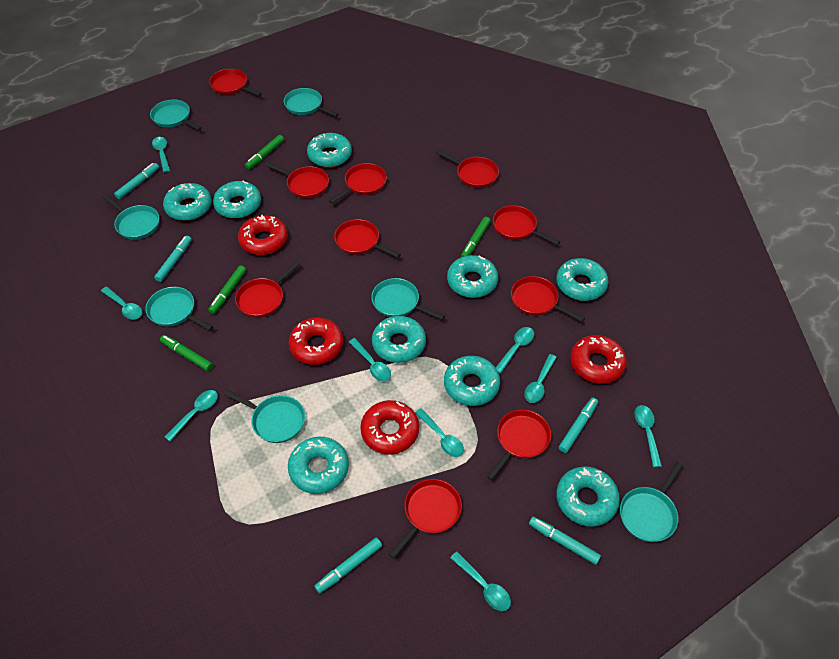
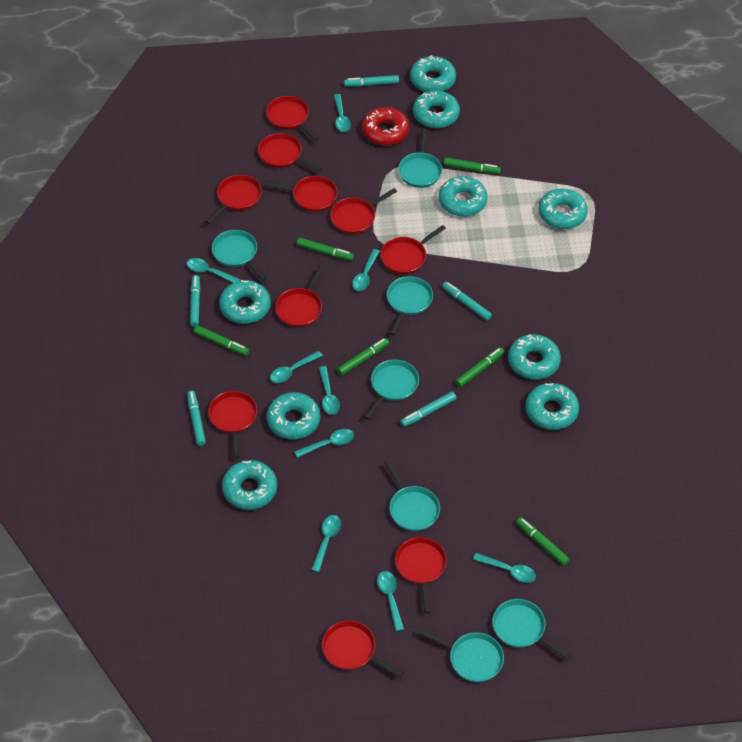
green marker: 4 -> 6
red donut: 4 -> 1

